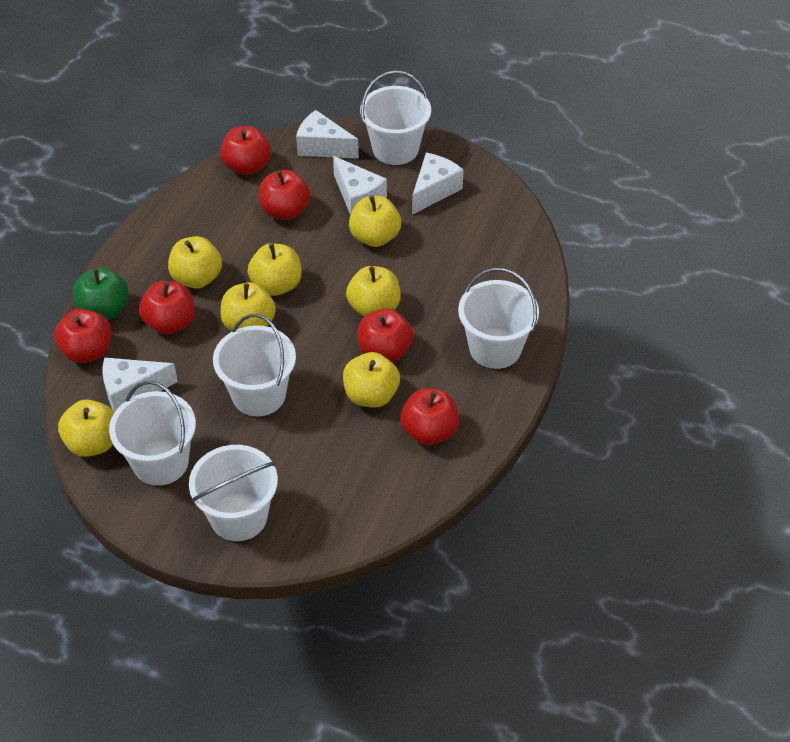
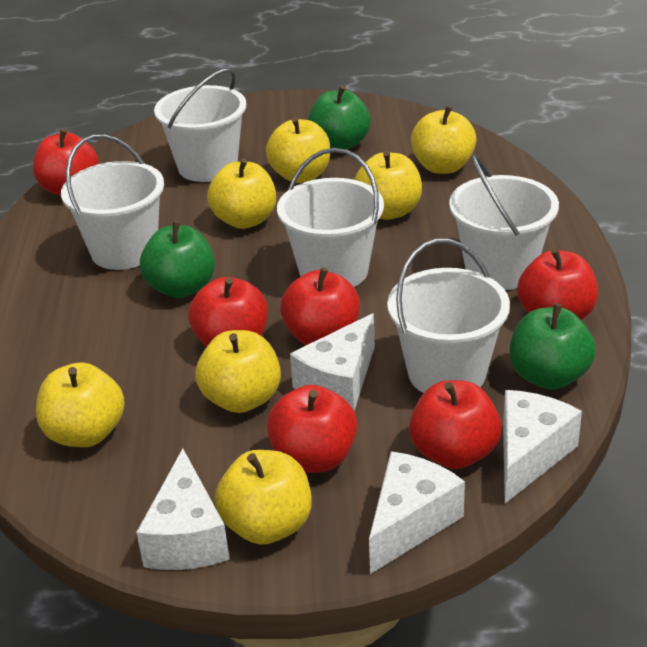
green apple: 1 -> 3

